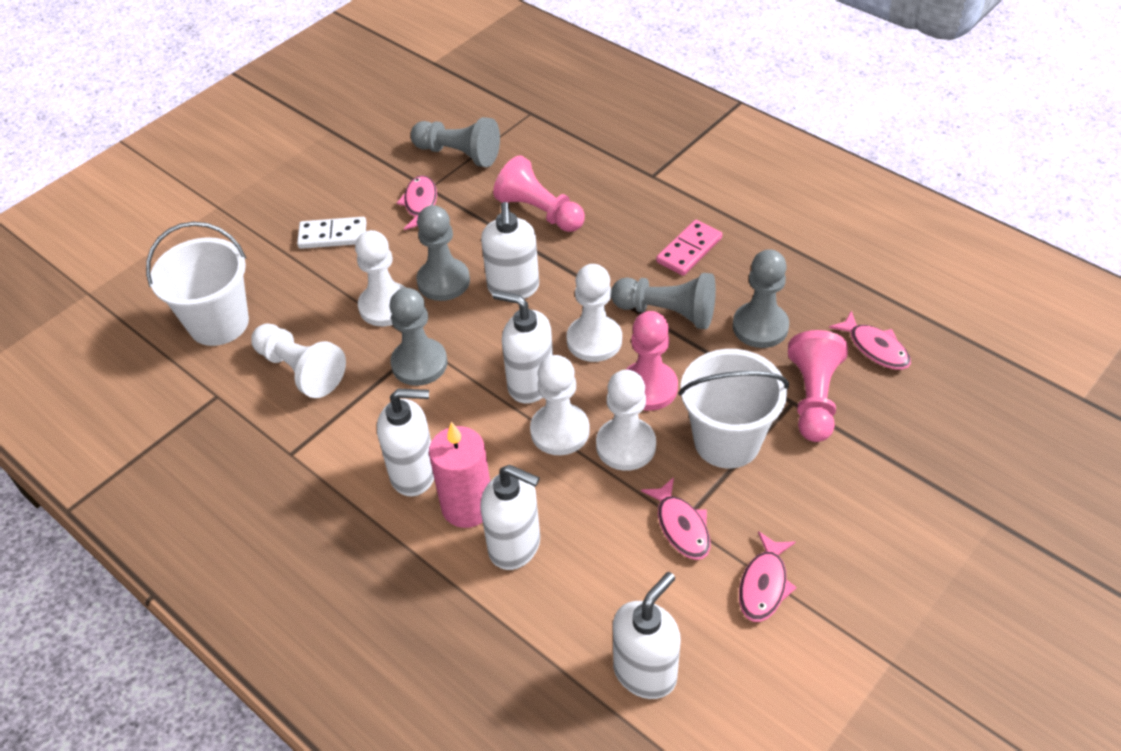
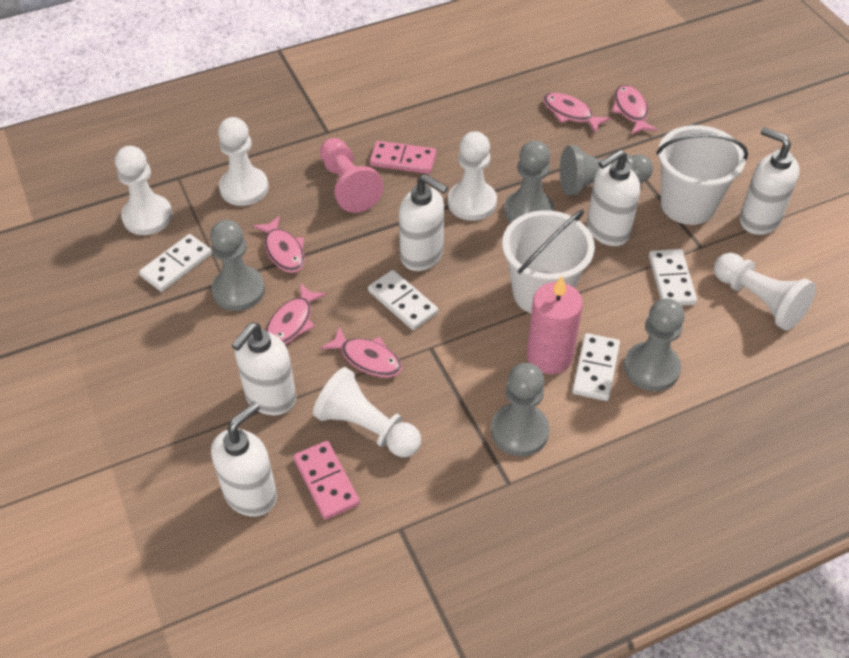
pink domino: 1 -> 2
pink fish: 4 -> 5
pink pawn: 3 -> 1
white domino: 1 -> 4

